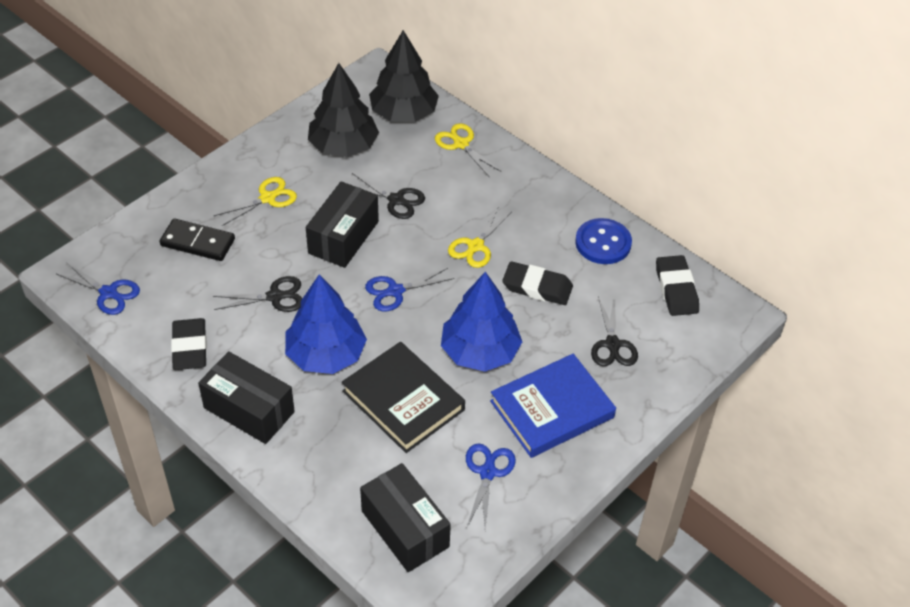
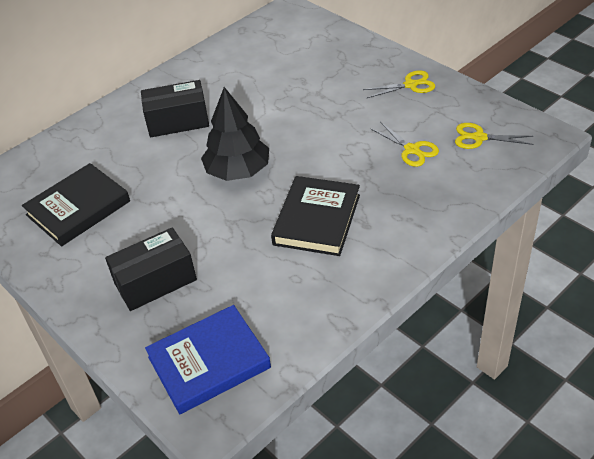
black book: 1 -> 2
black box: 3 -> 2
black domino: 1 -> 0
black eraser: 3 -> 0
black scissors: 3 -> 0
black tree: 2 -> 1
blue button: 1 -> 0
blue scissors: 3 -> 0
blue tree: 2 -> 0

